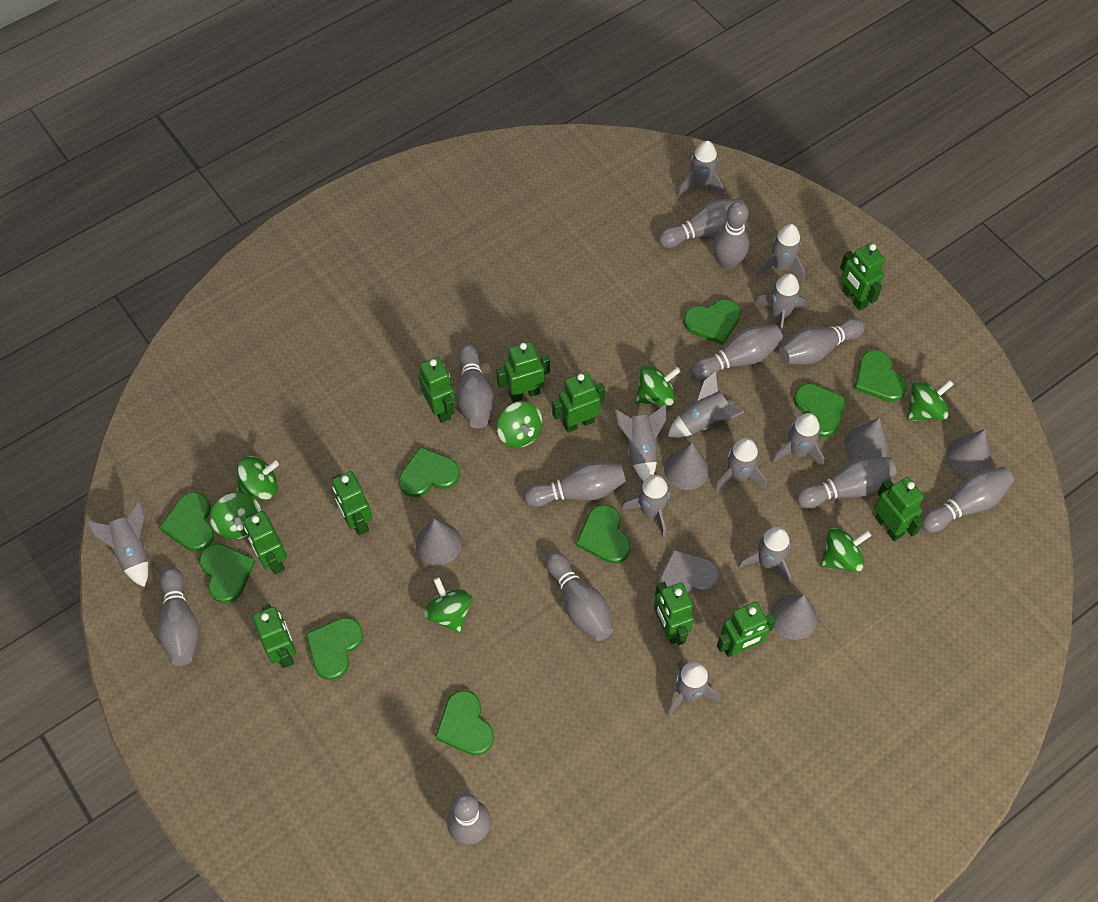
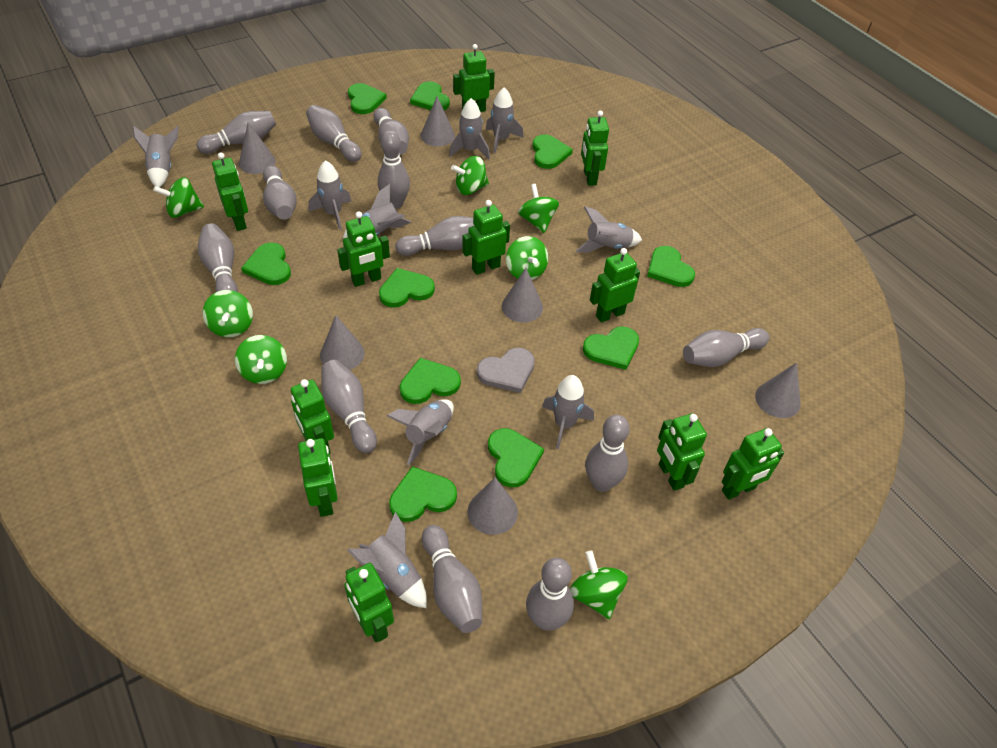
green heart: 9 -> 10
green robot: 10 -> 11
grey bowling pin: 11 -> 12
grey cone: 5 -> 6
grey rocket: 11 -> 9

